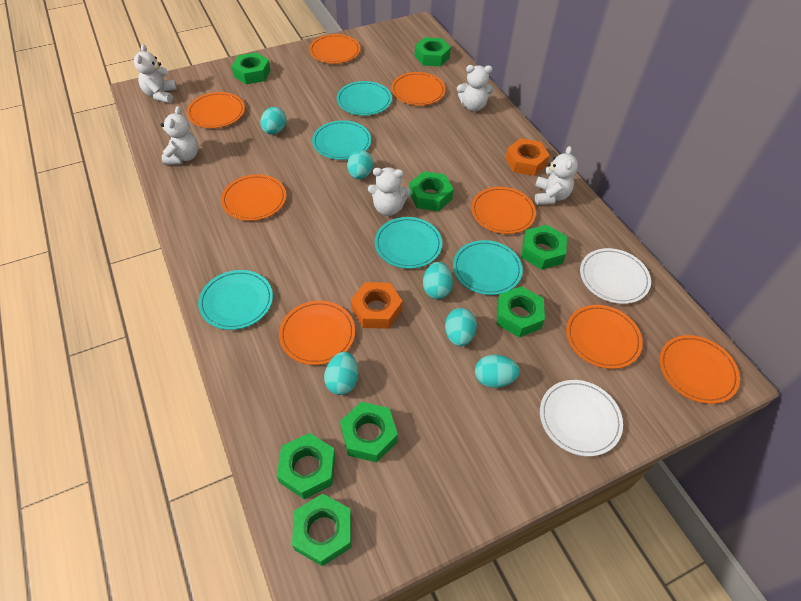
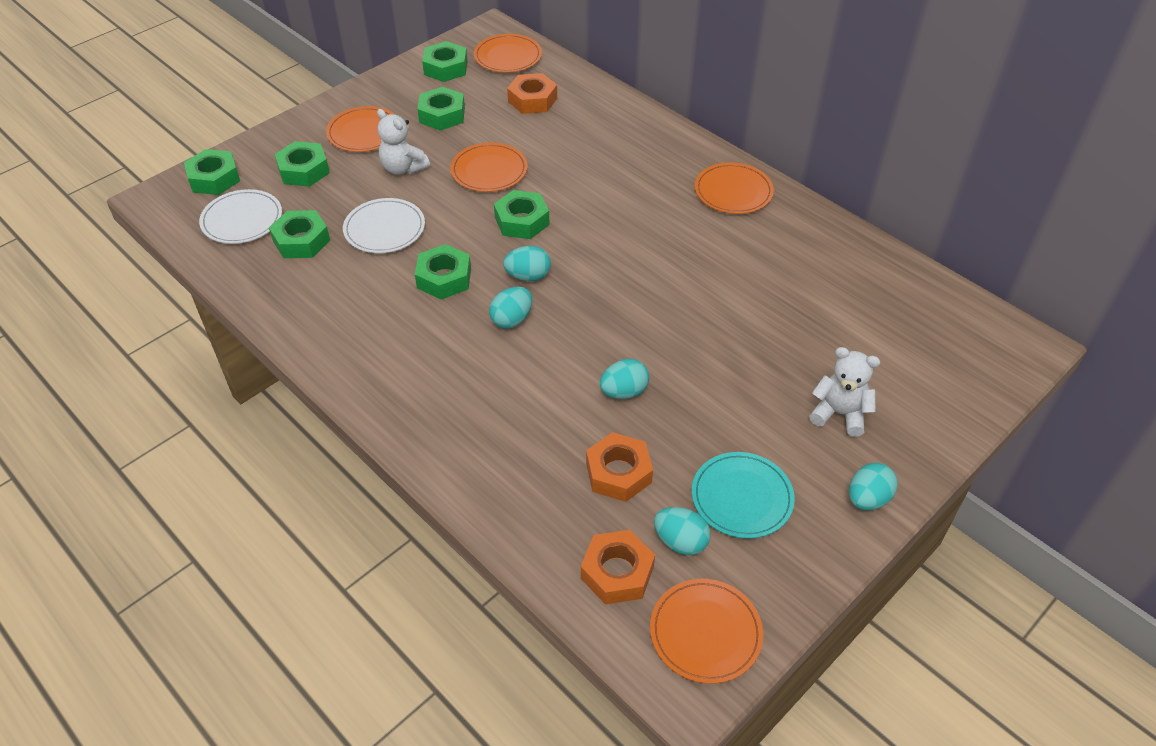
green nut: 8 -> 7
orange nut: 2 -> 3
orange plate: 8 -> 5
turquoise egg: 6 -> 5
turquoise plate: 5 -> 1
white teddy bear: 5 -> 2

